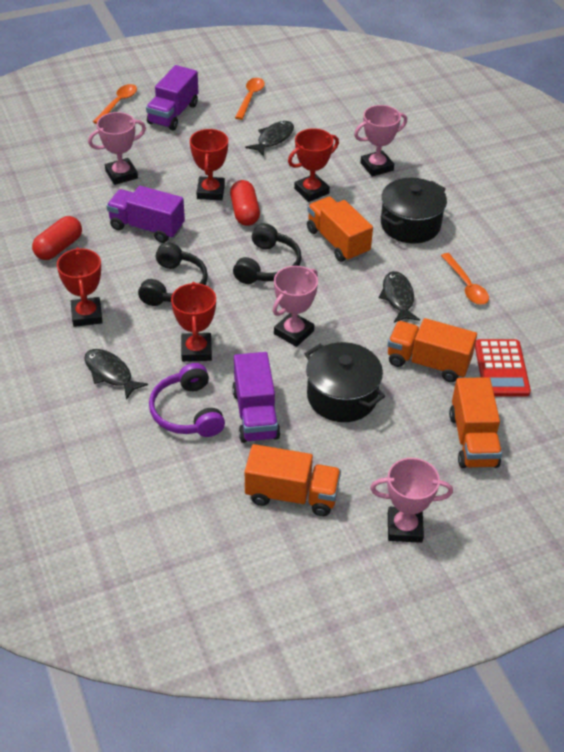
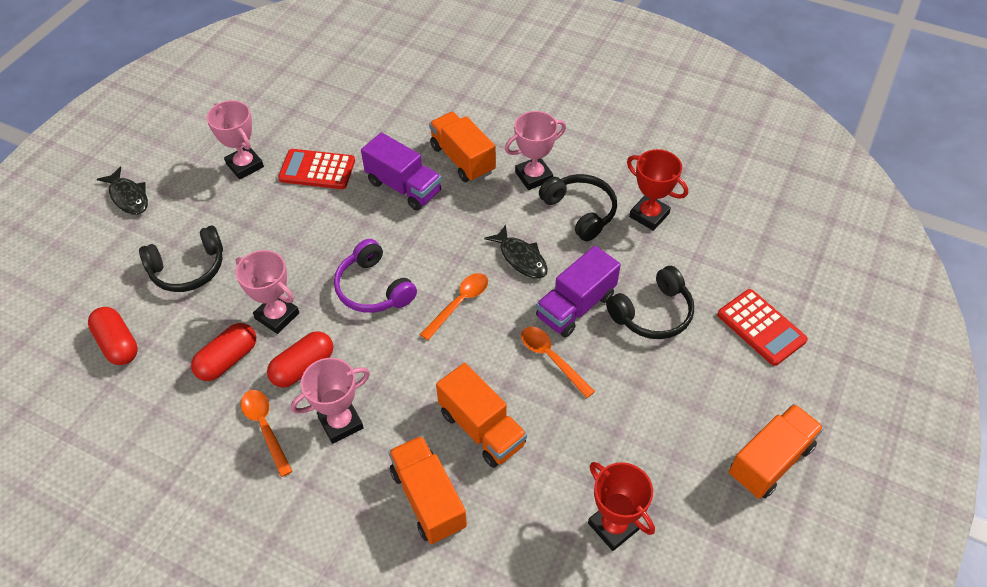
black fish: 3 -> 2
black headphones: 2 -> 3
black pot: 2 -> 0
purple truck: 3 -> 2
red calculator: 1 -> 2
red capsule: 2 -> 3
red trophy: 4 -> 2

